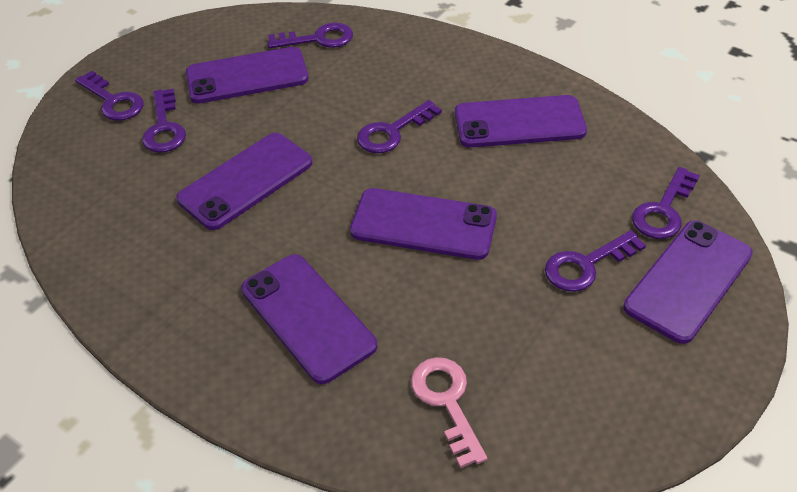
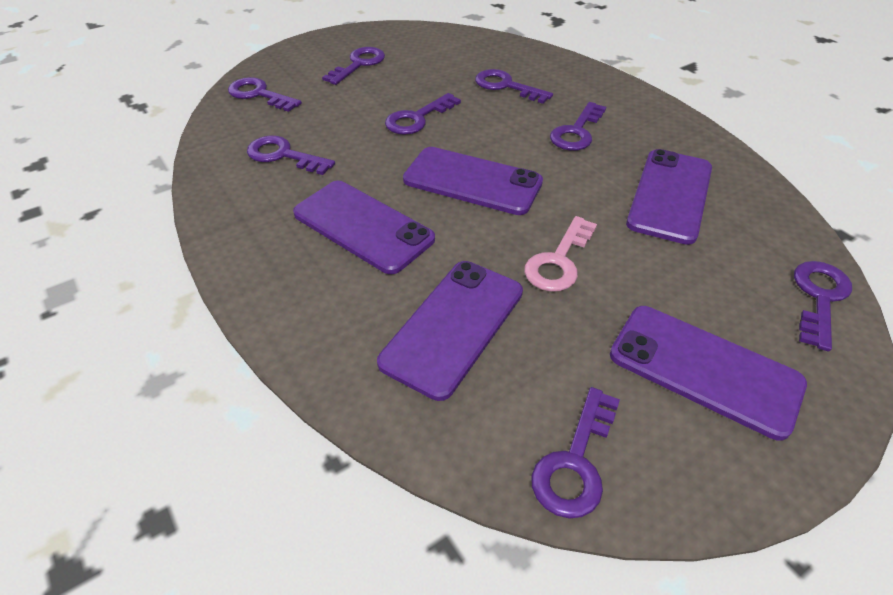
purple key: 6 -> 8
purple phone: 6 -> 5

